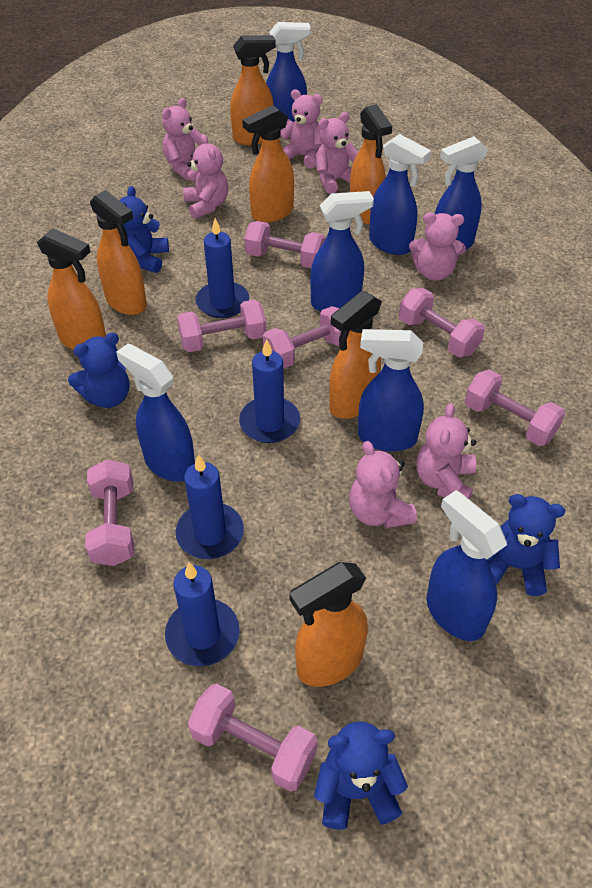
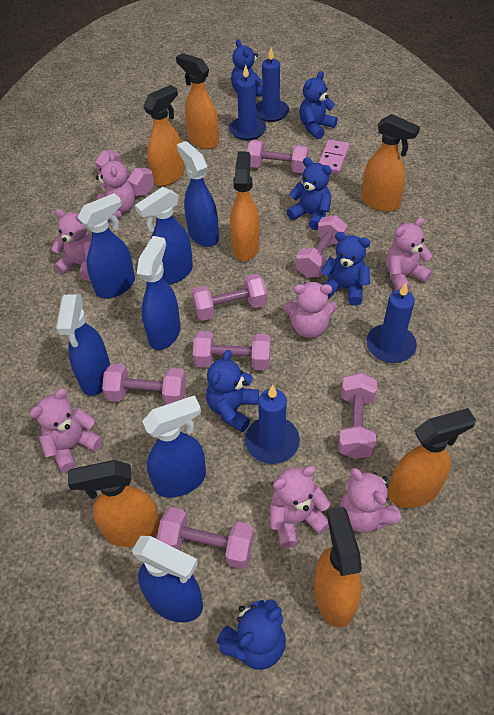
blue teddy bear: 4 -> 6
pink domino: 0 -> 1
pink dumbbell: 7 -> 8

